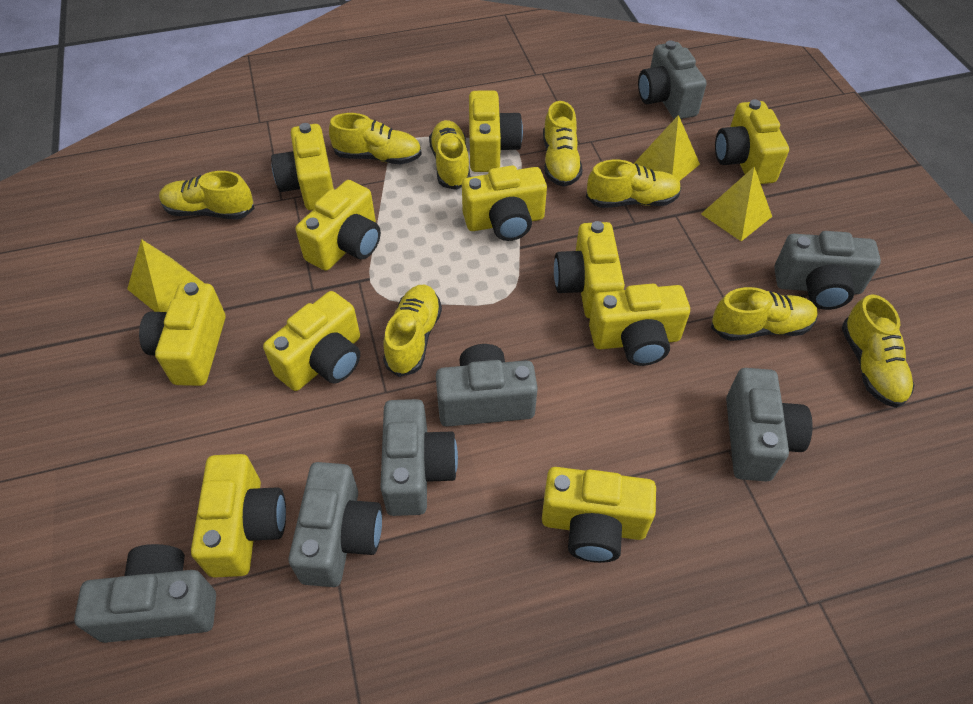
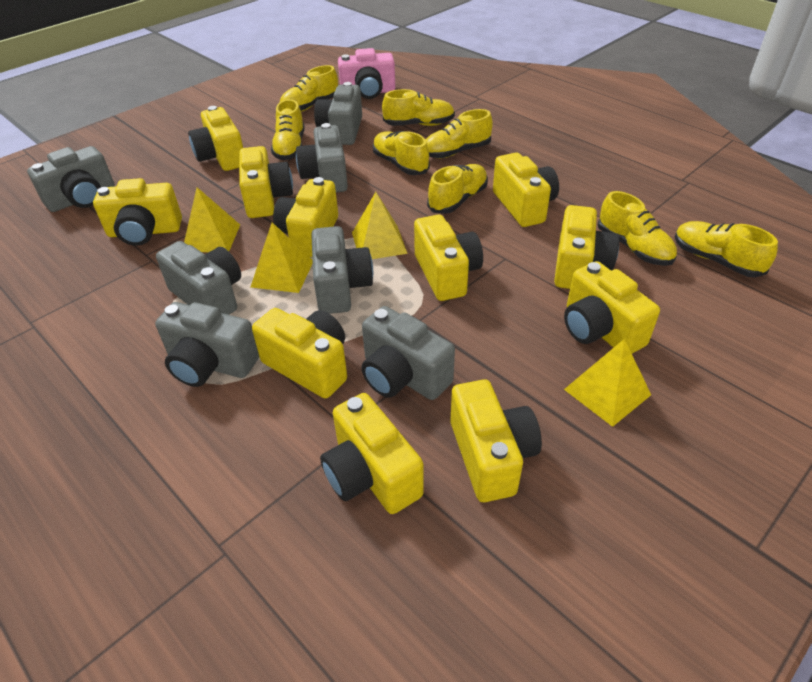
pink camera: 0 -> 1
yellow pyramid: 3 -> 4

